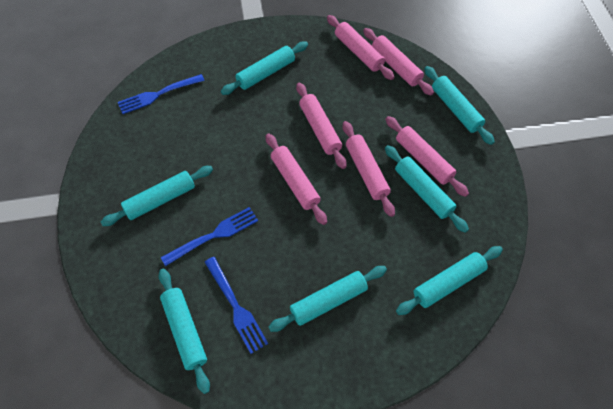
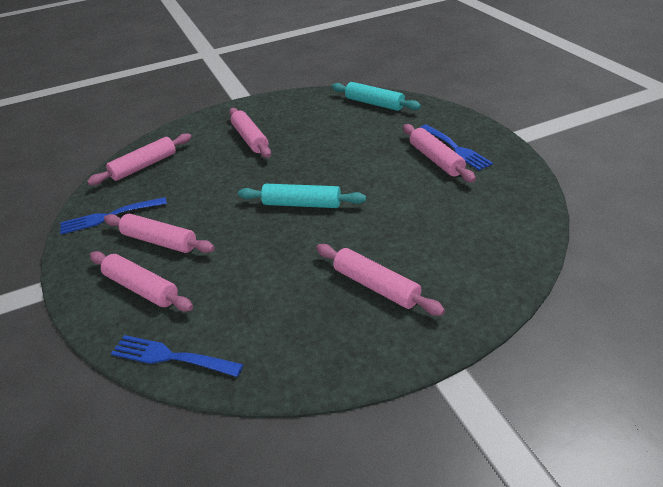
turquoise rolling pin: 7 -> 2

